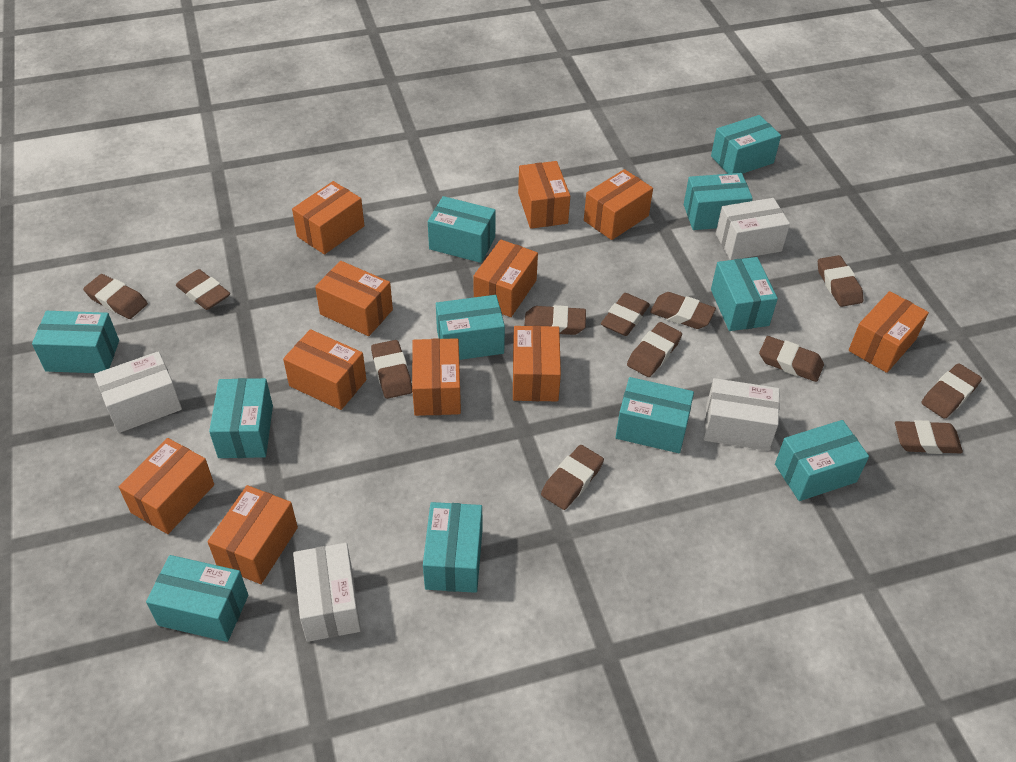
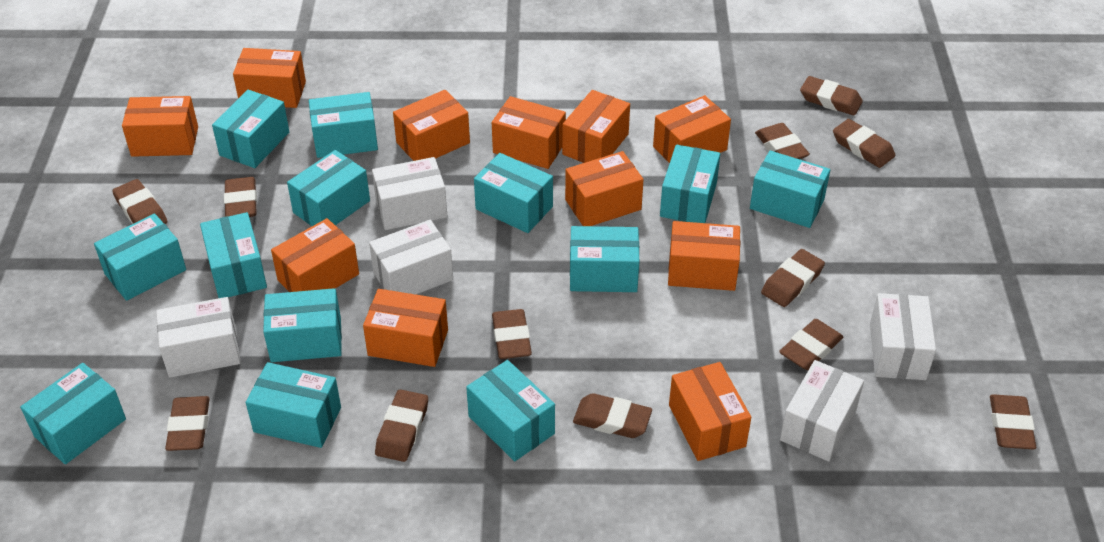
turquoise box: 11 -> 13
white box: 4 -> 5

